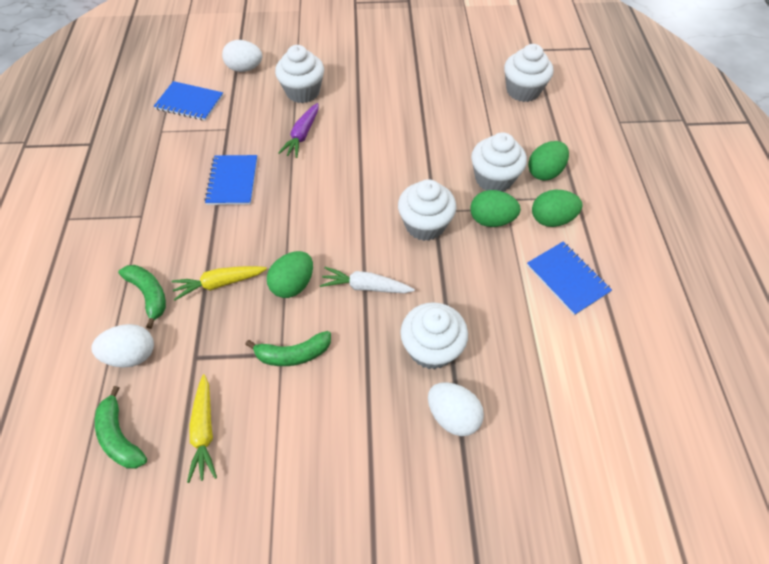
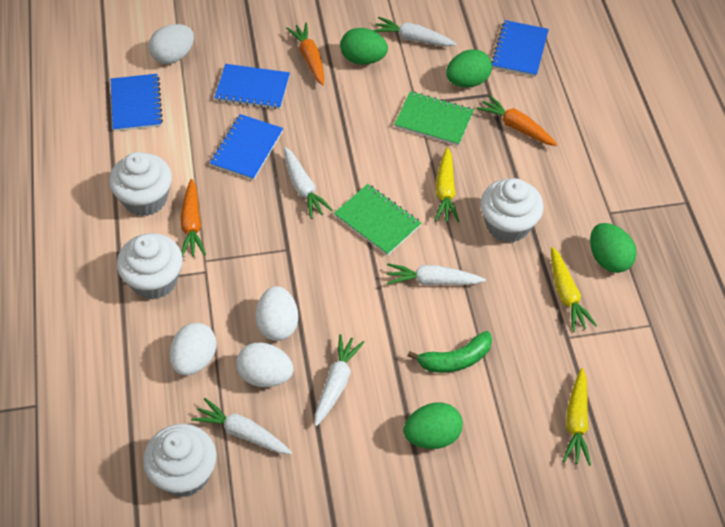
blue notebook: 3 -> 4
green banana: 3 -> 1
green notebook: 0 -> 2
orange carrot: 0 -> 3
purple carrot: 1 -> 0
white carrot: 1 -> 5
white cupcake: 5 -> 4
white egg: 3 -> 4
yellow carrot: 2 -> 3

